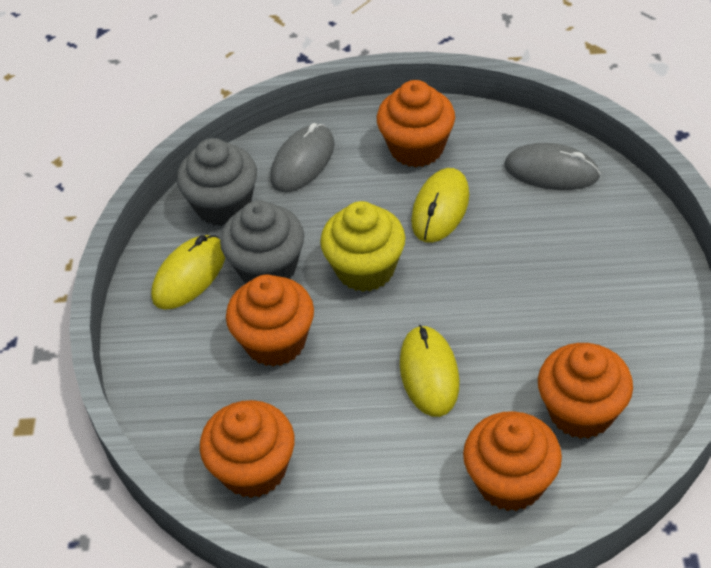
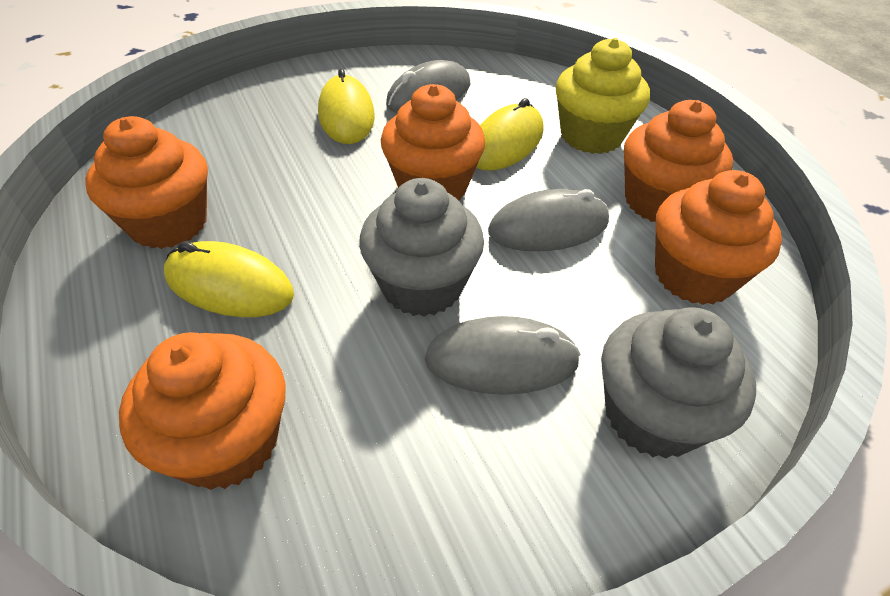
grey mouse: 2 -> 3

